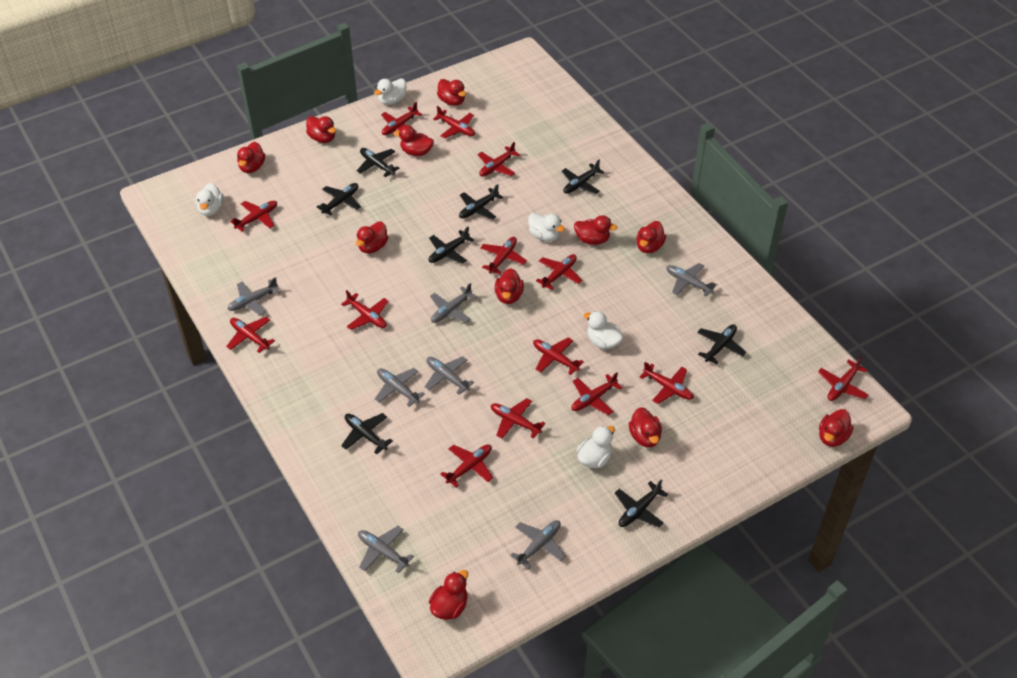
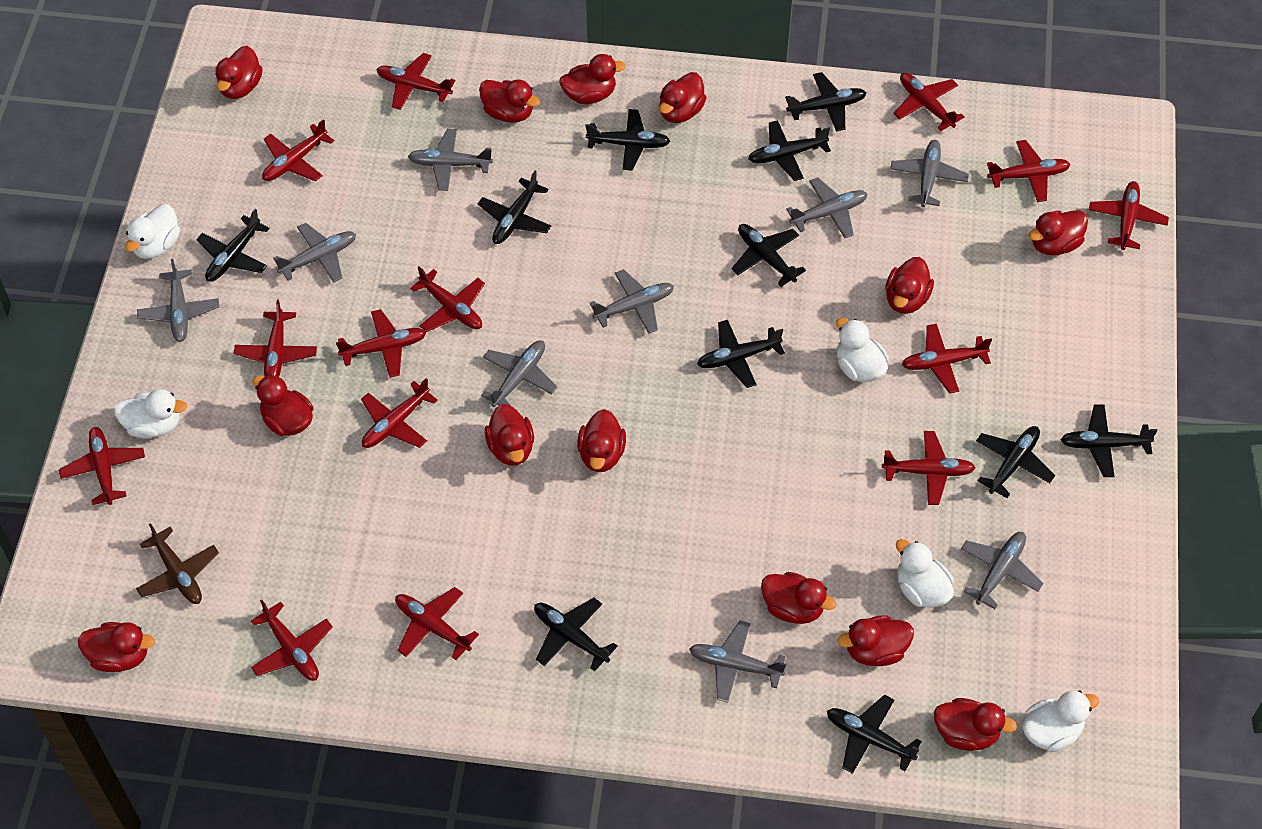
black plane: 8 -> 11
brown plane: 0 -> 1
grey plane: 7 -> 9
red duck: 11 -> 13

